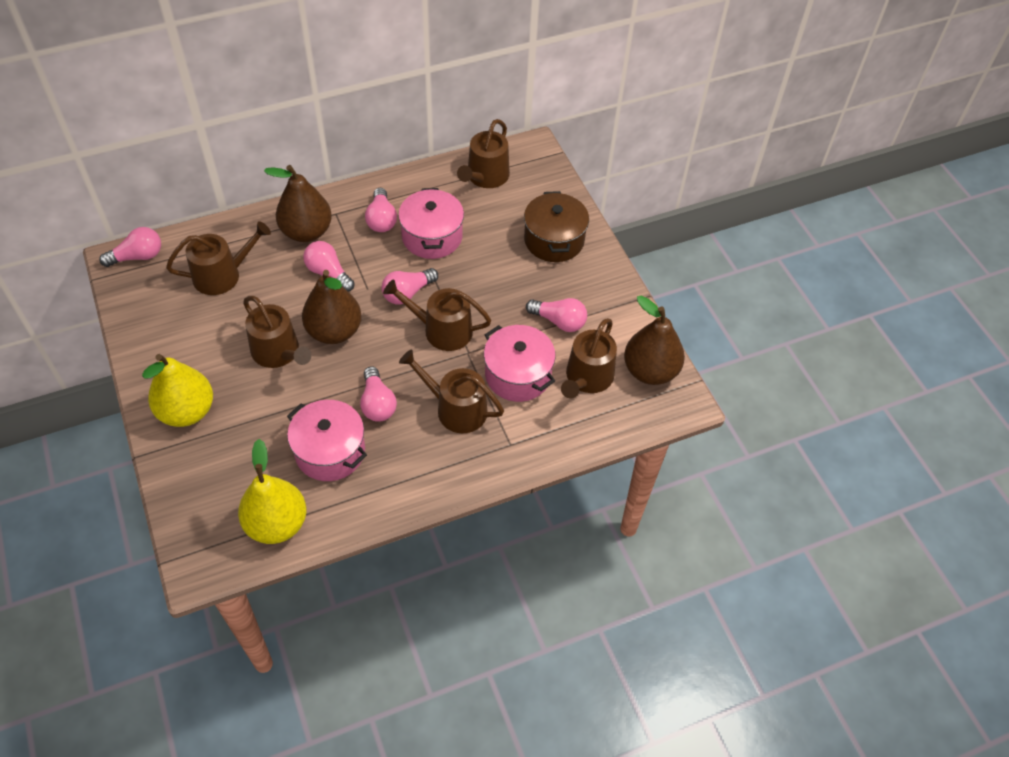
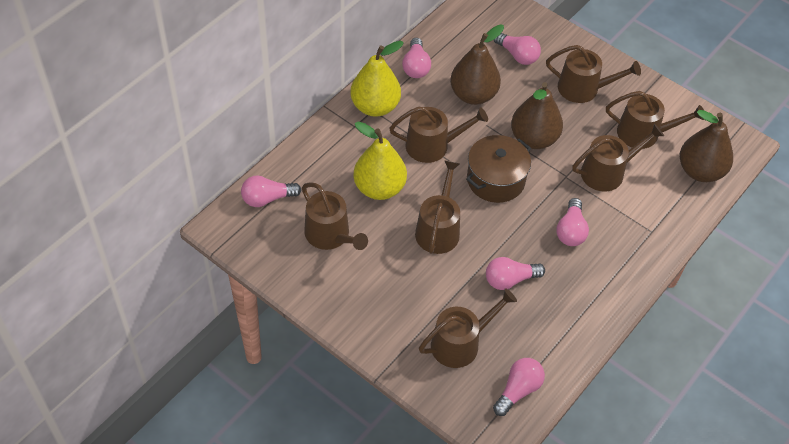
brown watering can: 6 -> 7
pink pot: 3 -> 0

